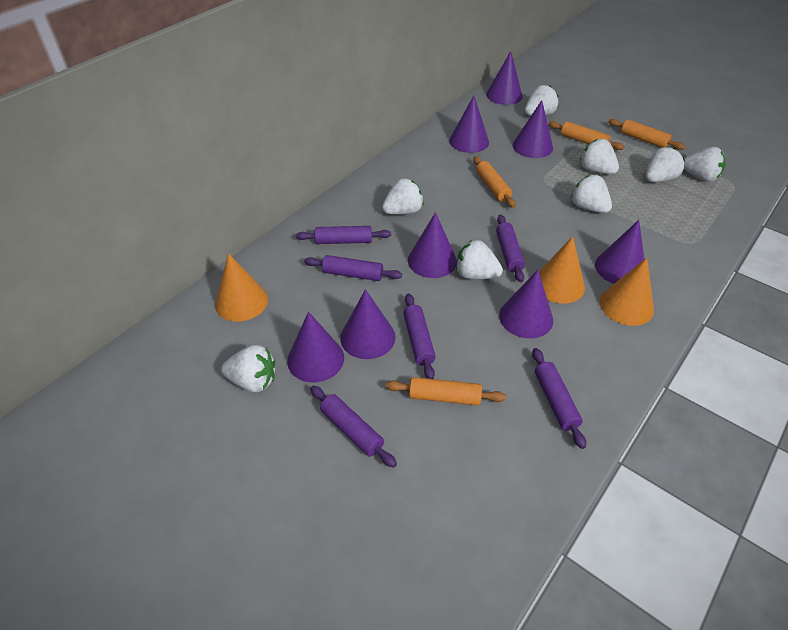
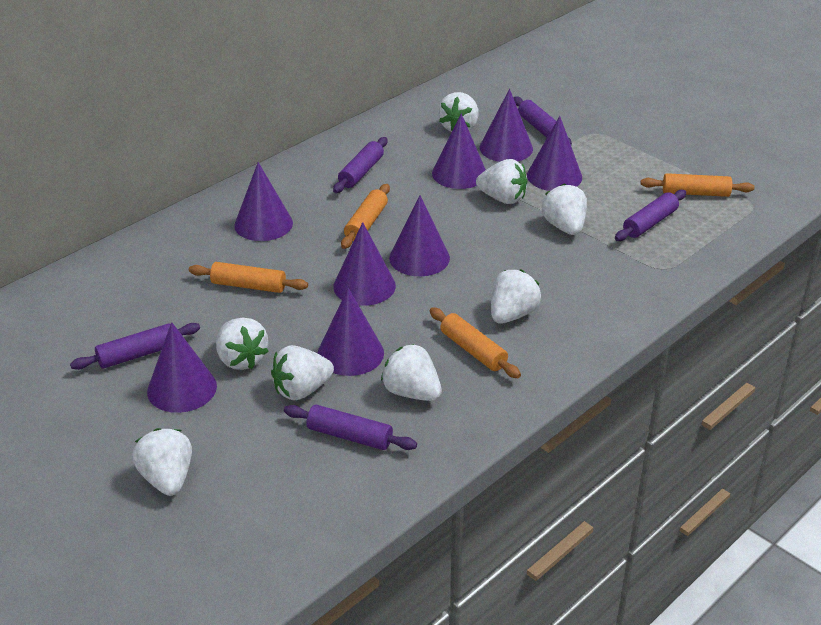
orange cone: 3 -> 0
purple rolling pin: 6 -> 5

